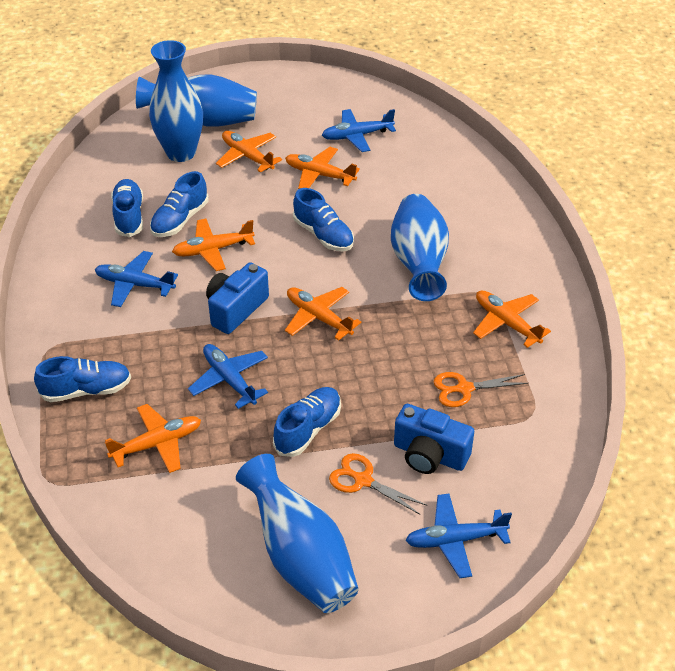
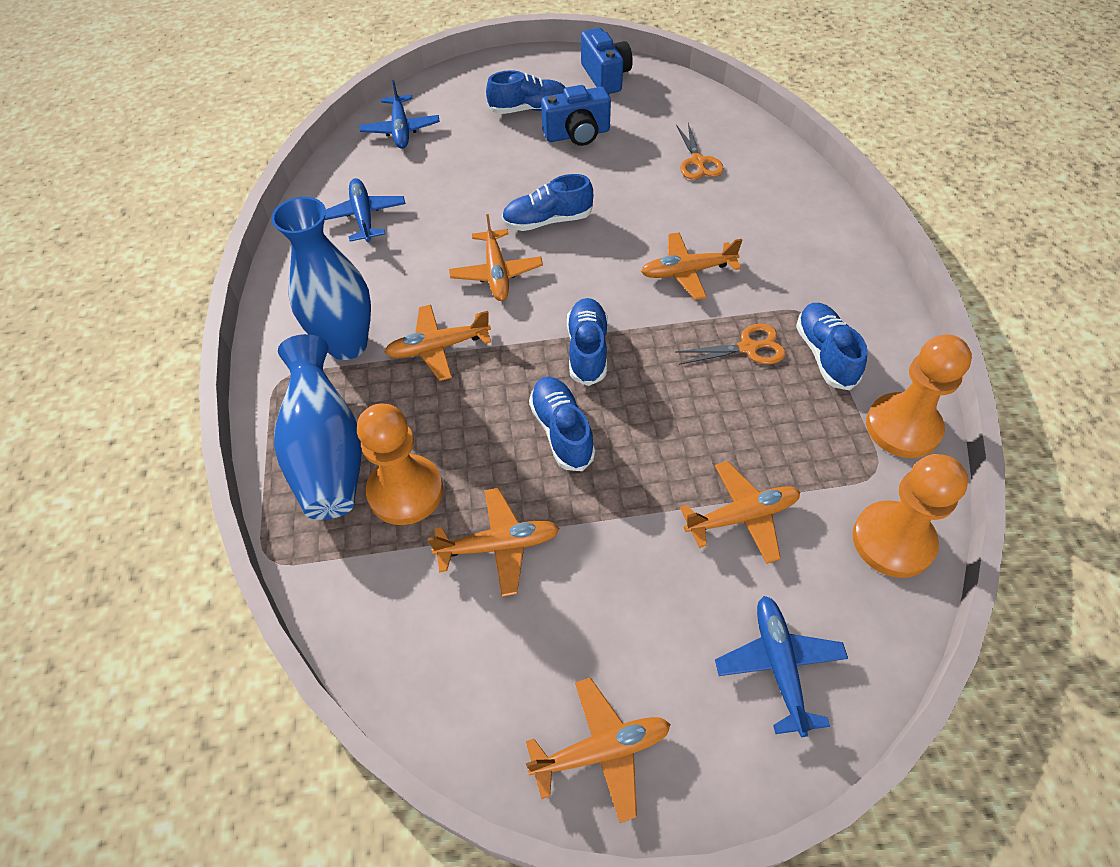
blue plane: 4 -> 3
blue vase: 4 -> 2
orange pawn: 0 -> 3

